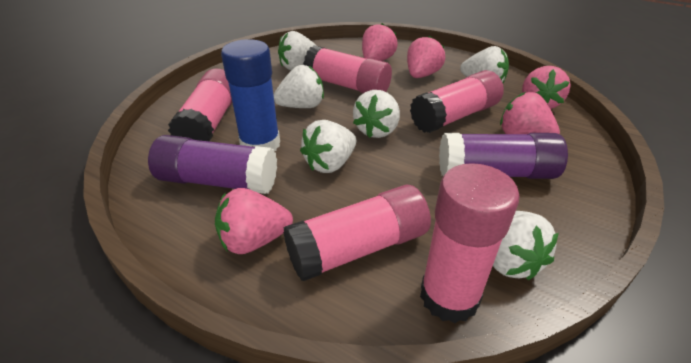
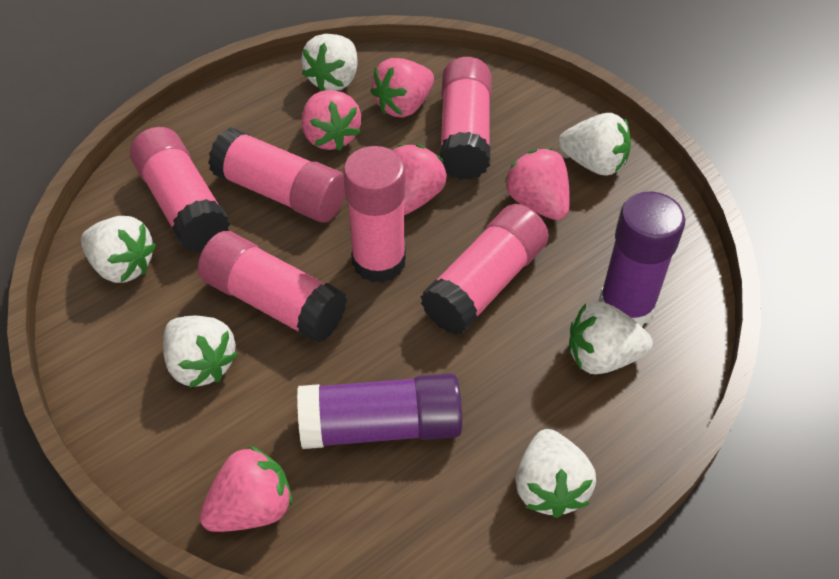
blue glue stick: 1 -> 0
pink glue stick: 5 -> 6

